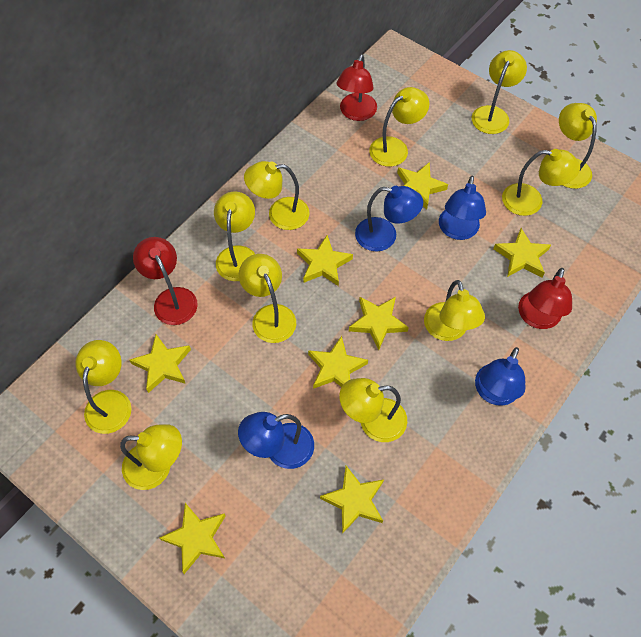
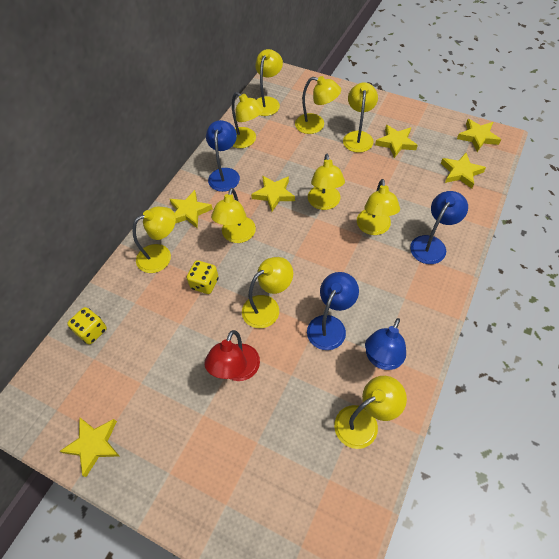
red lamp: 3 -> 1
yellow dice: 0 -> 2
yellow lamp: 11 -> 10
yellow star: 8 -> 6

